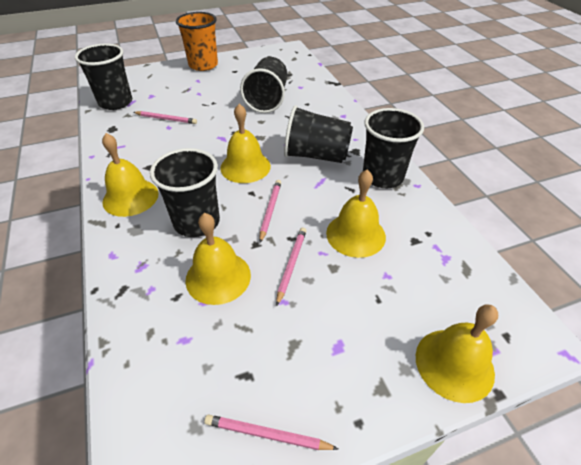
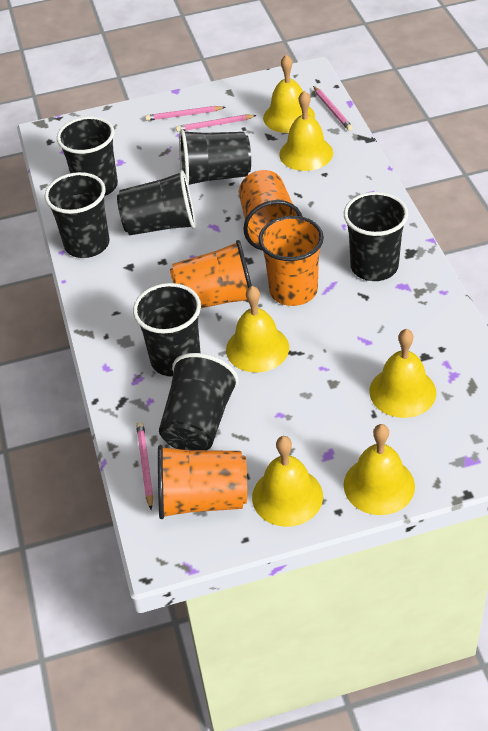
black cup: 5 -> 7
orange cup: 1 -> 4
yellow bell: 5 -> 6

